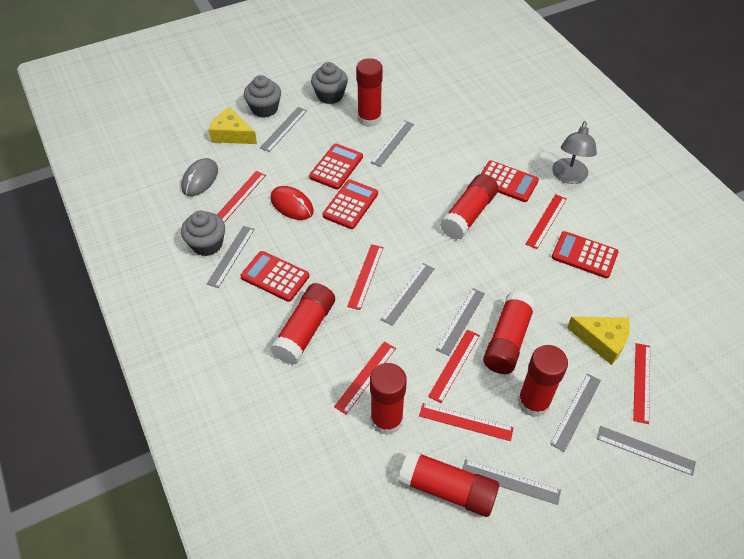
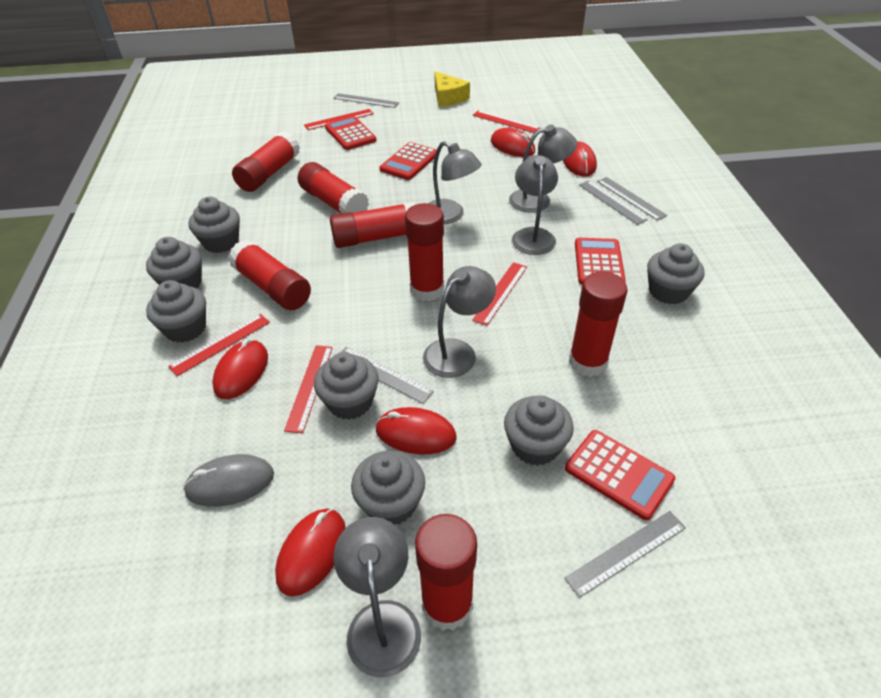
grey cupcake: 3 -> 7
grey lamp: 1 -> 5
grey ruler: 8 -> 5
red calculator: 5 -> 4
red mouse: 1 -> 5
red ruler: 7 -> 5
yellow cheese: 2 -> 1

